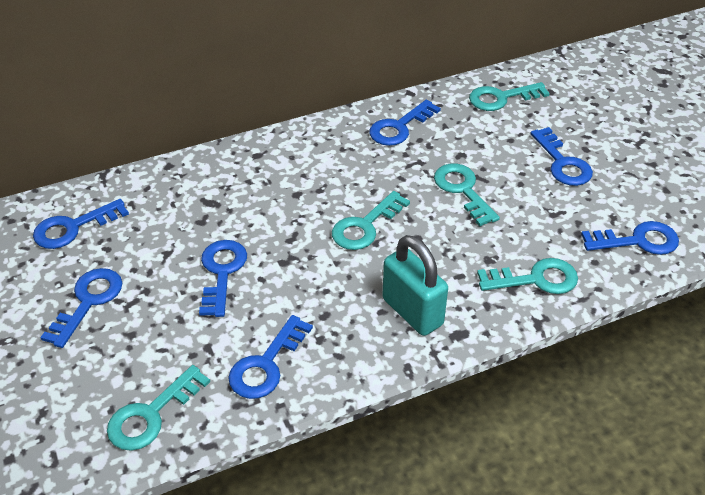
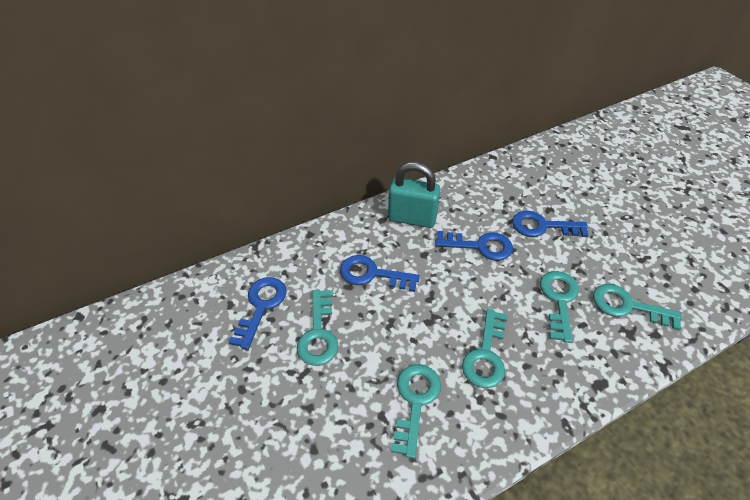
blue key: 7 -> 4

